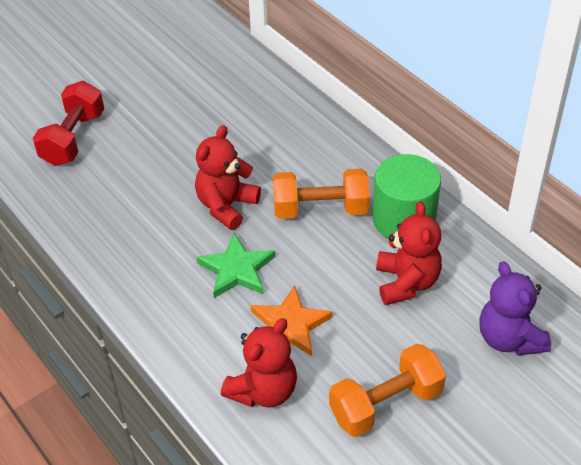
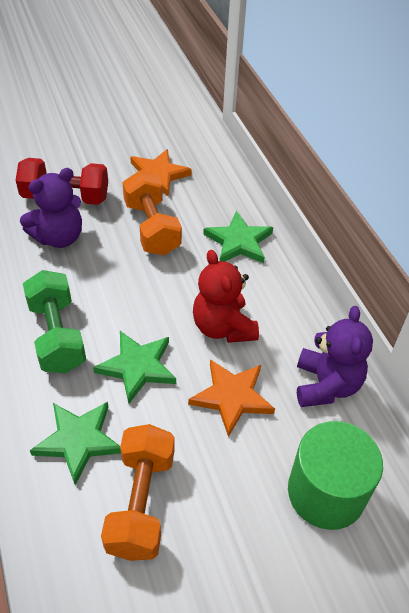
green dumbbell: 0 -> 1
green star: 1 -> 3
orange star: 1 -> 2
purple teddy bear: 1 -> 2
red teddy bear: 3 -> 1

